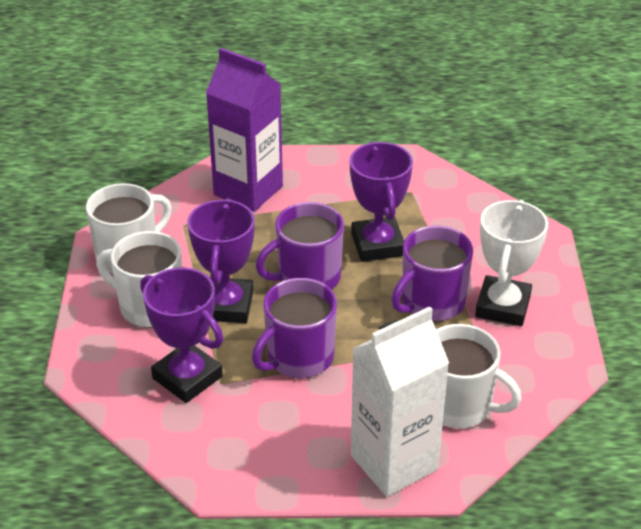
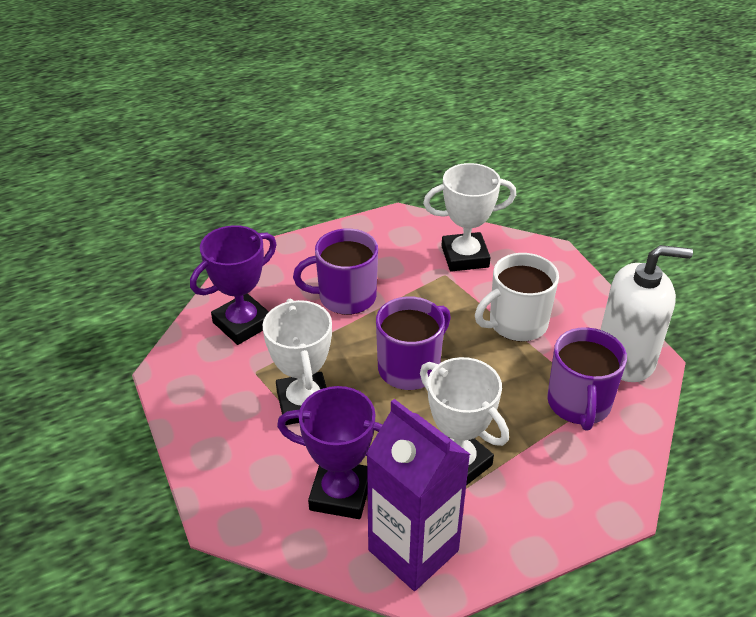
purple trophy: 3 -> 2
white carton: 1 -> 0
white mug: 3 -> 1
white soap dispenser: 0 -> 1
white trophy: 1 -> 3

